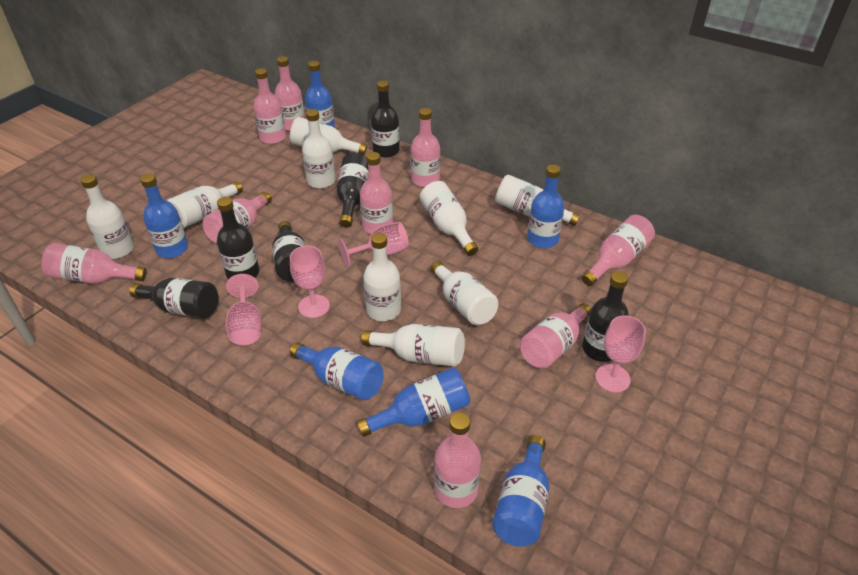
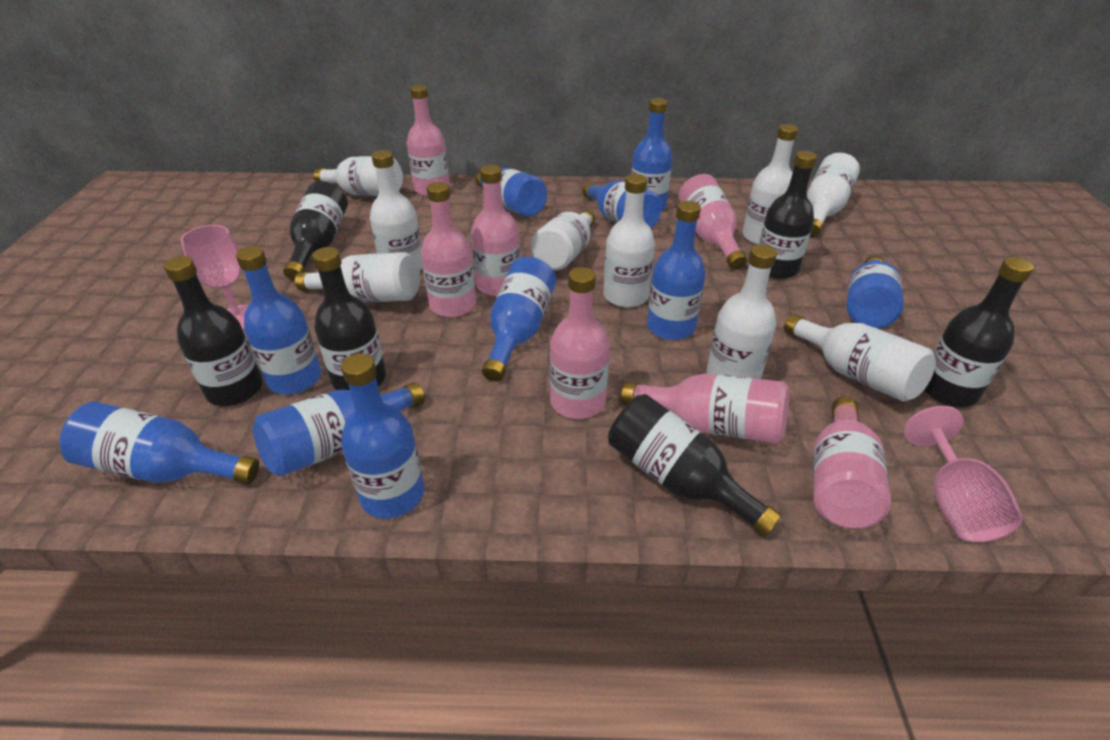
blue bottle: 6 -> 10
pink bottle: 9 -> 7
pink goblet: 4 -> 2

